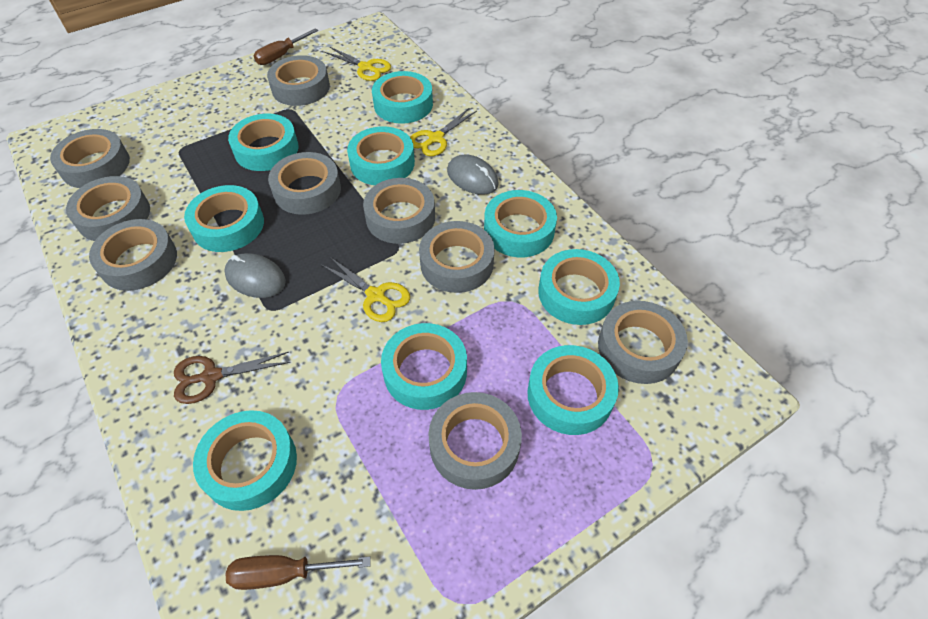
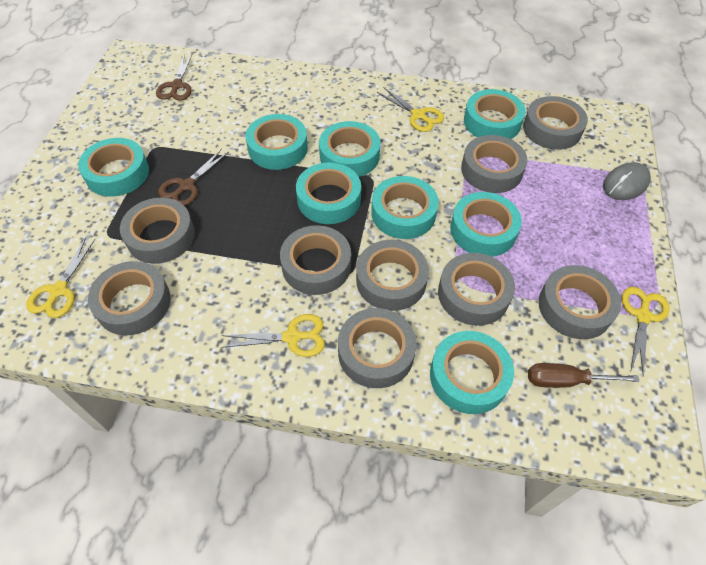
brown scissors: 1 -> 2
brown screwdriver: 2 -> 1
grey mouse: 2 -> 1
turquoise tape: 9 -> 8
yellow scissors: 3 -> 4

